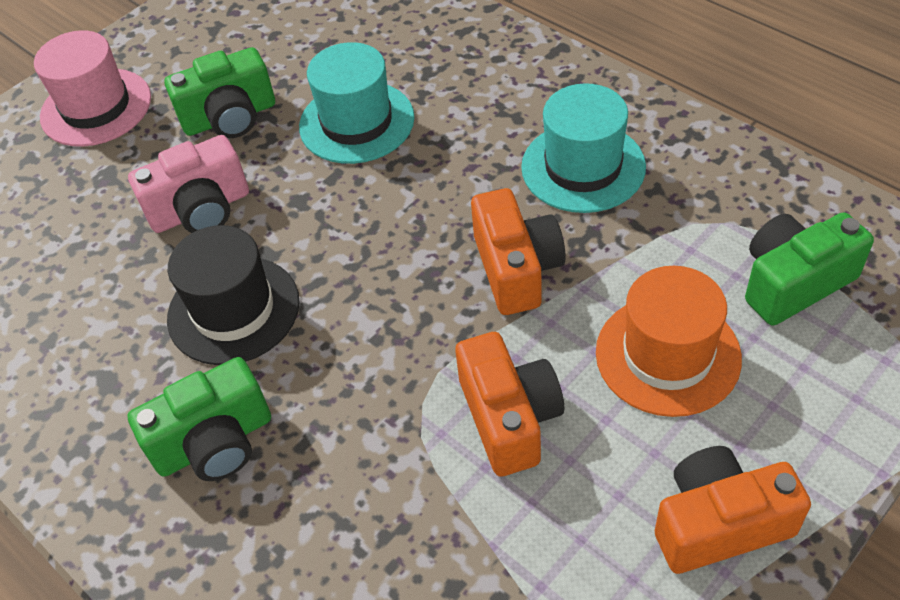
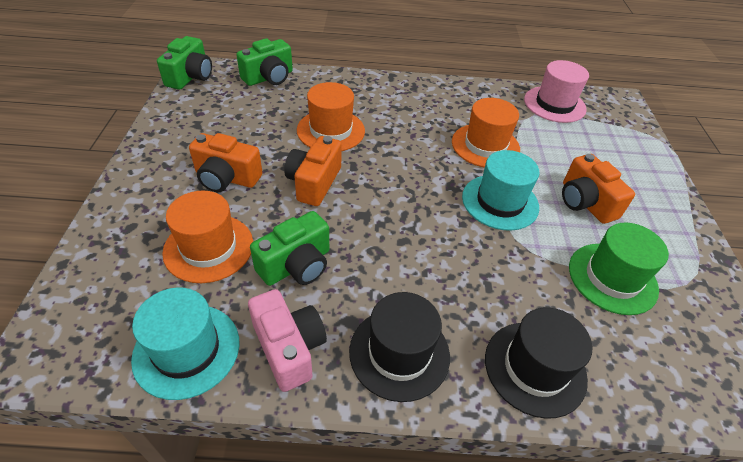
black hat: 1 -> 2
green hat: 0 -> 1
orange hat: 1 -> 3

